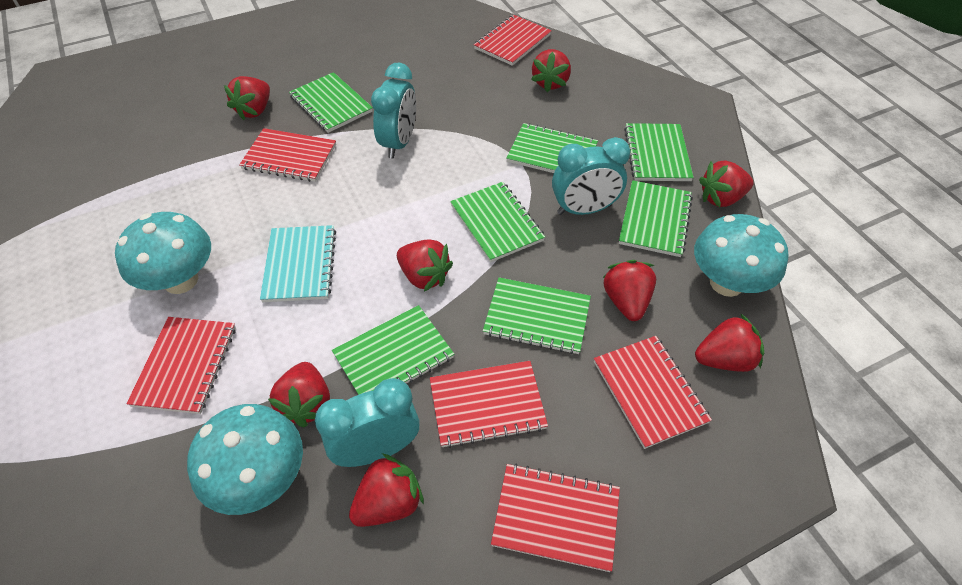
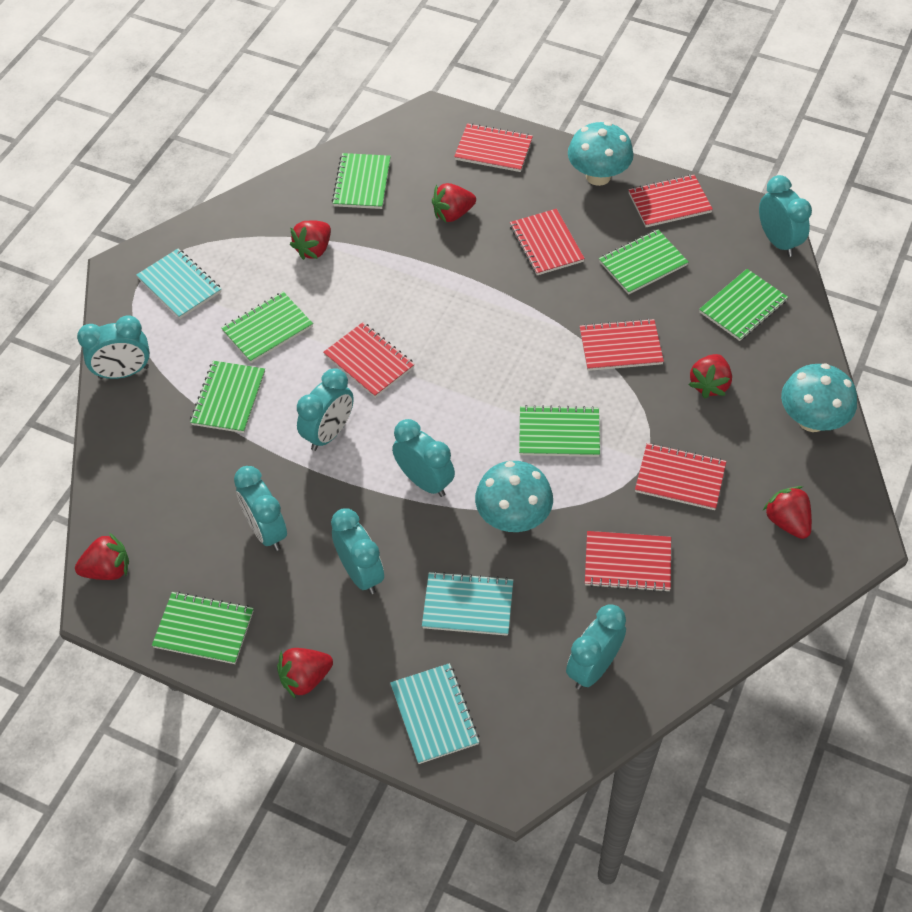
red notebook: 6 -> 7
red strawberry: 8 -> 6
turquoise clock: 3 -> 7
turquoise notebook: 1 -> 3

